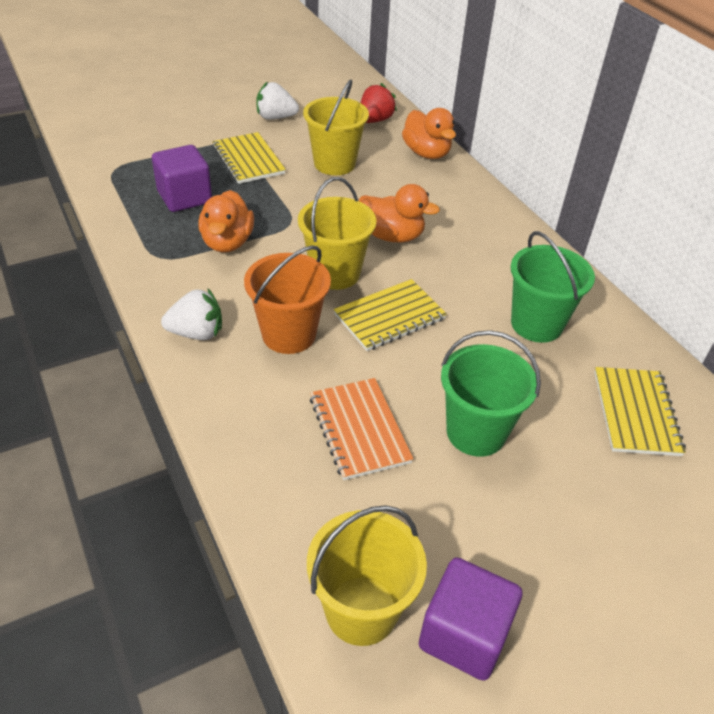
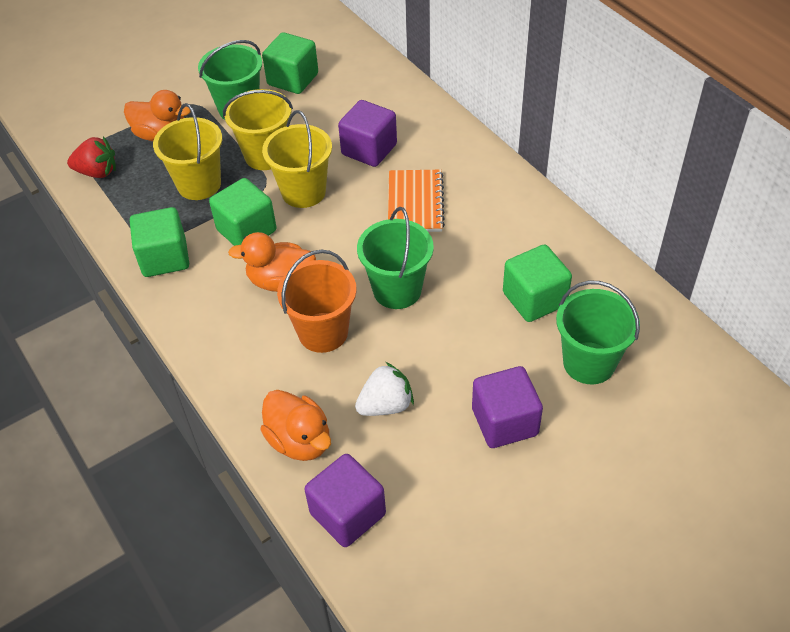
green bucket: 2 -> 3
green cube: 0 -> 4
purple cube: 2 -> 3
white strawberry: 2 -> 1
yellow notebook: 3 -> 0

